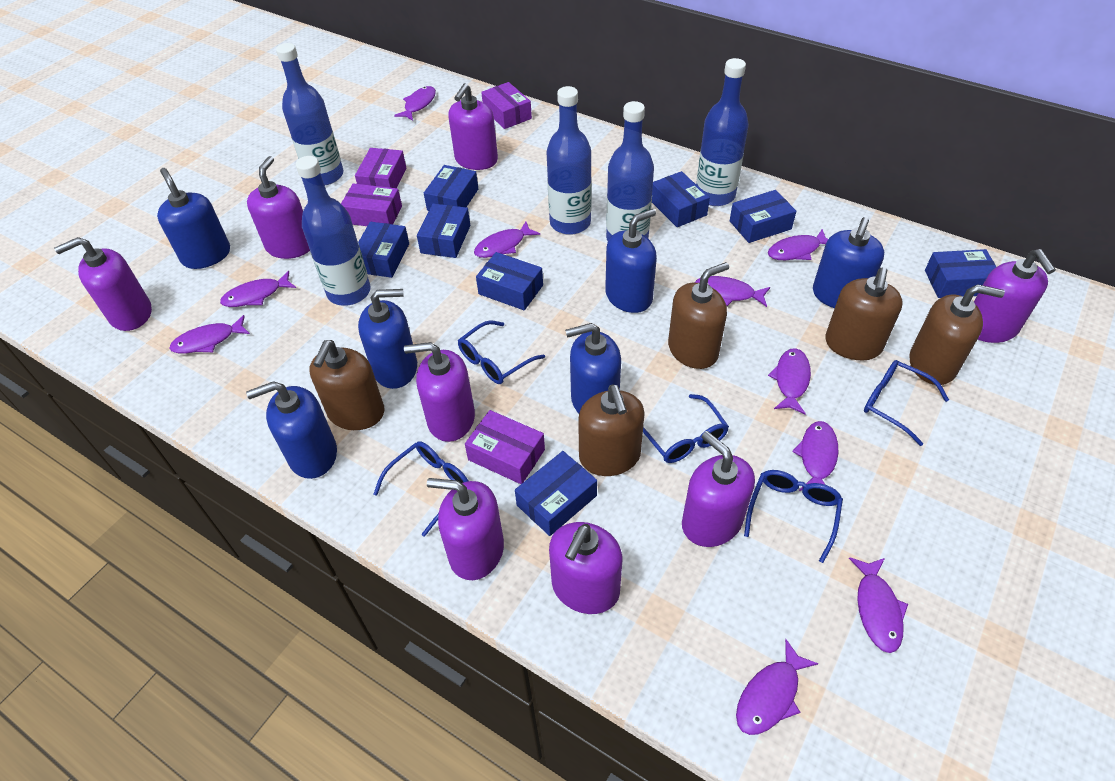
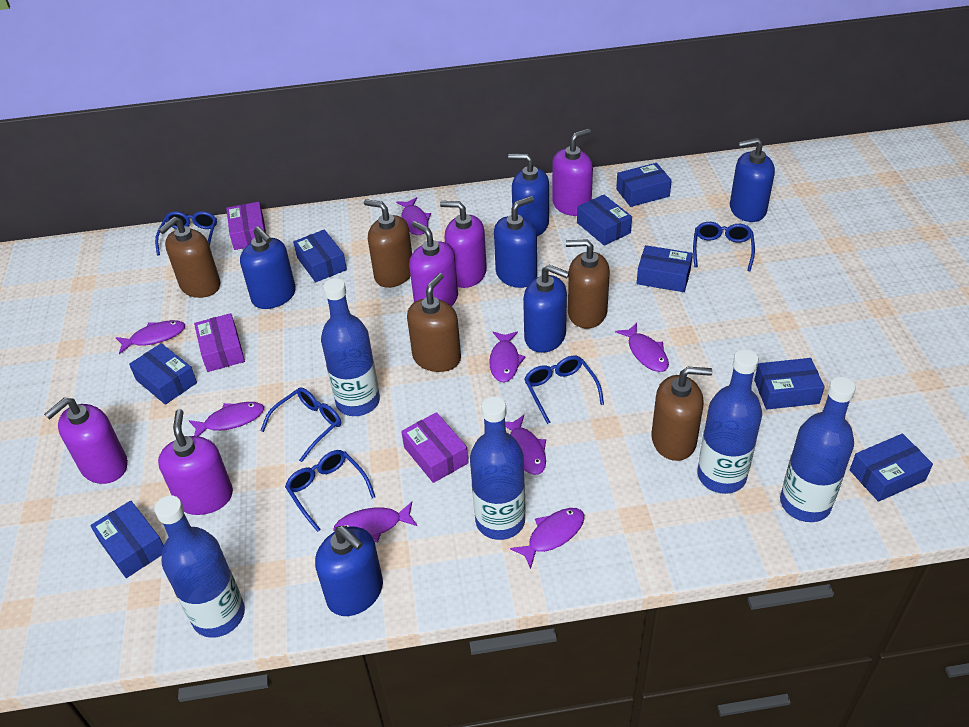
purple box: 4 -> 3
purple fish: 10 -> 8
purple soap dispenser: 8 -> 5

